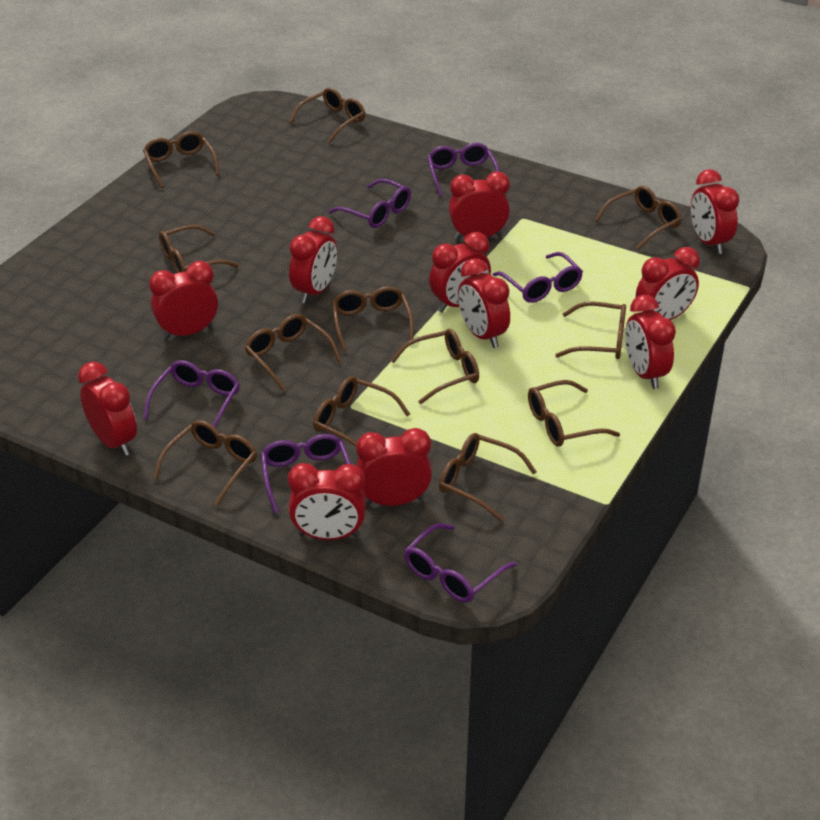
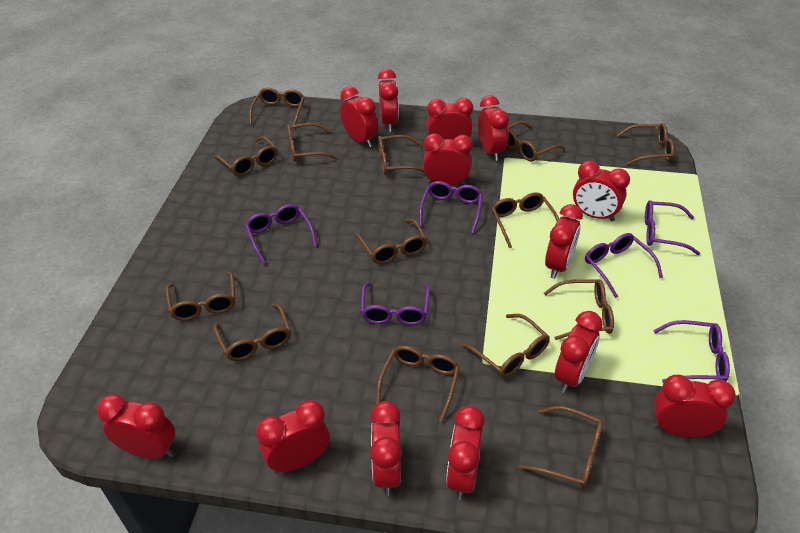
brown glasses: 12 -> 14
red clock: 11 -> 13

